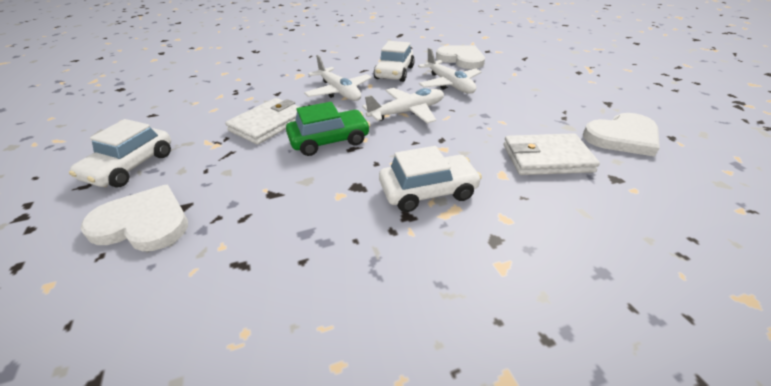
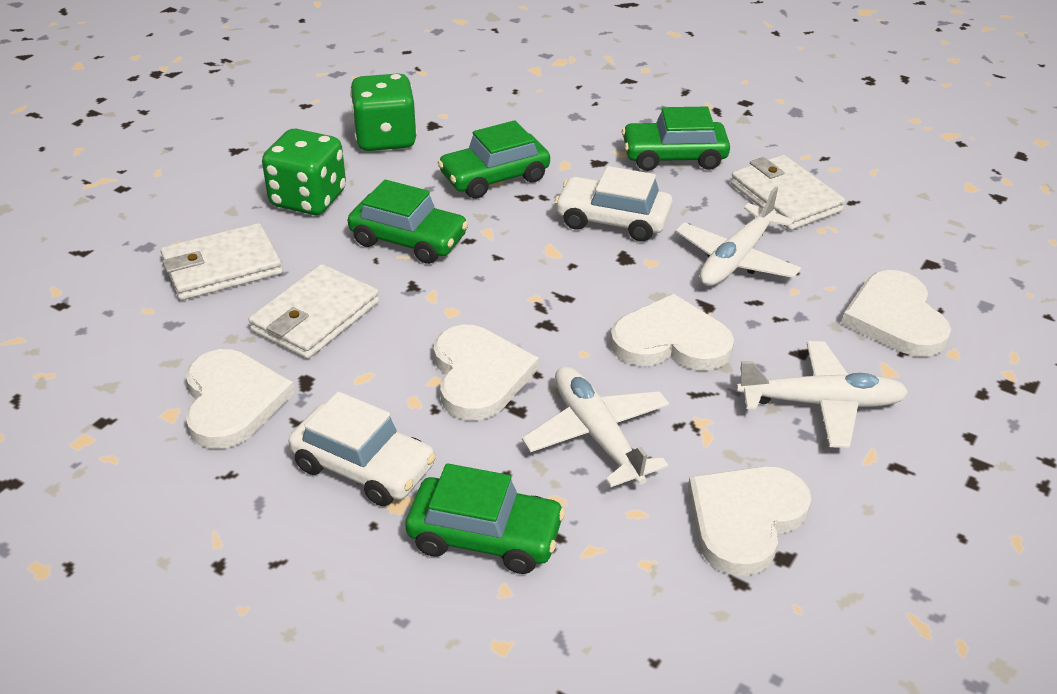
green car: 1 -> 4
green dice: 0 -> 2
white car: 3 -> 2
white heart: 3 -> 5
white wallet: 2 -> 3

